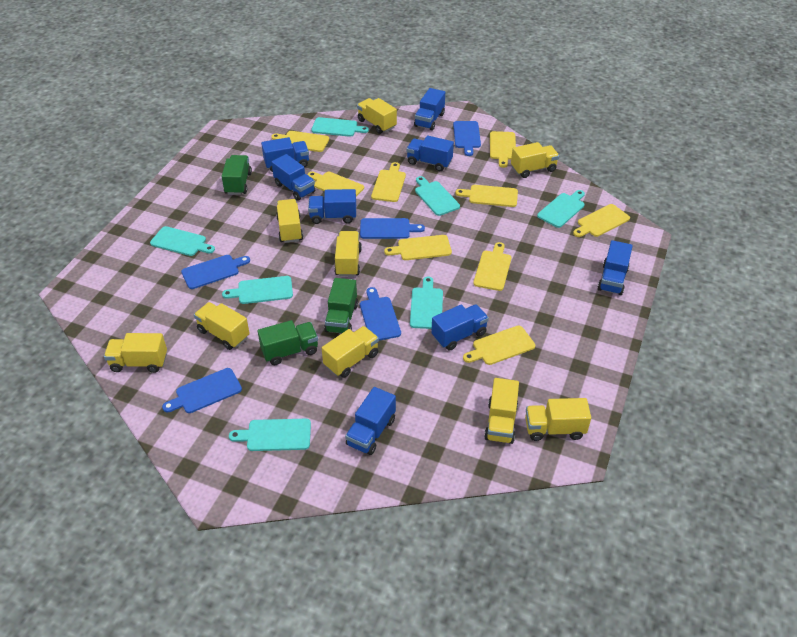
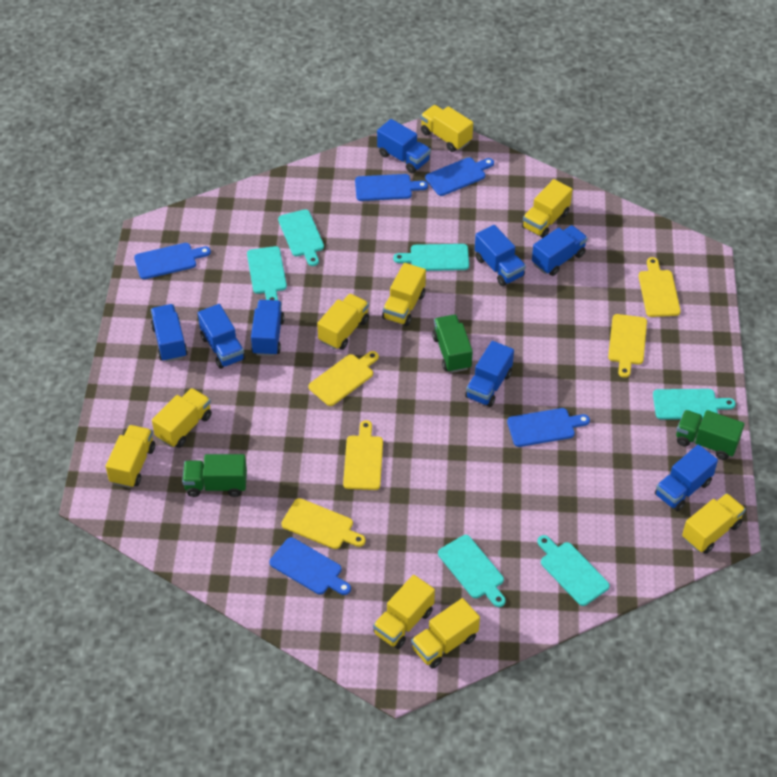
turquoise cutting board: 7 -> 6
yellow cutting board: 9 -> 5

